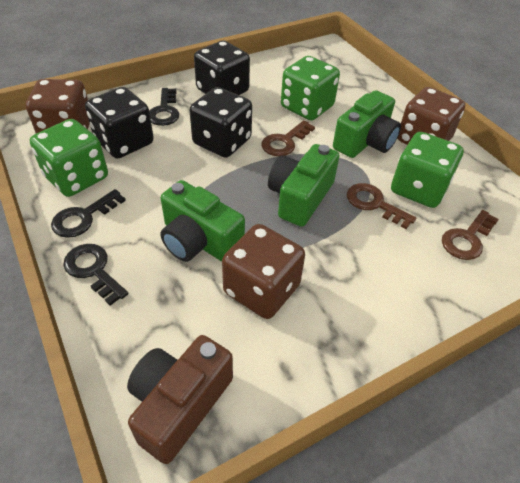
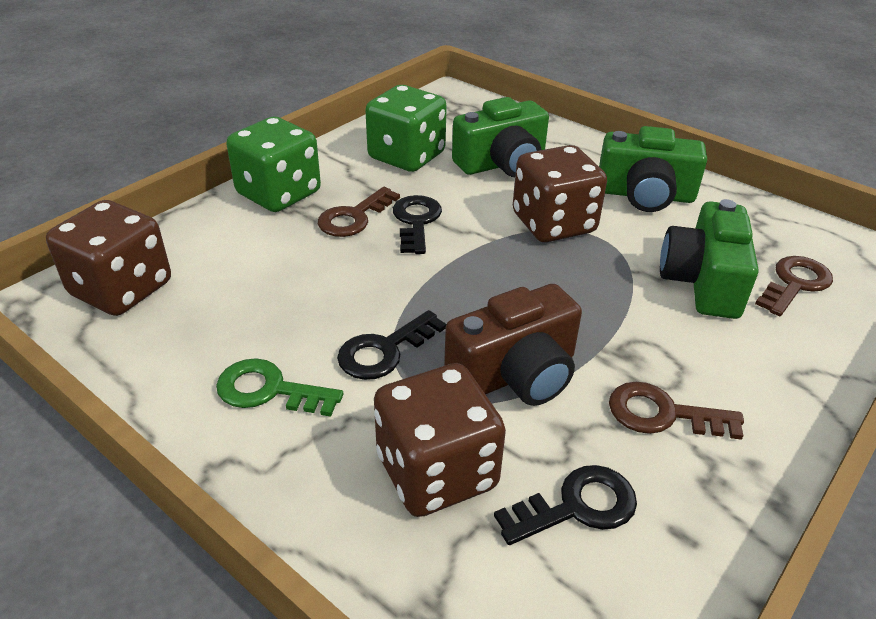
black dice: 3 -> 0
green dice: 3 -> 2
green key: 0 -> 1

